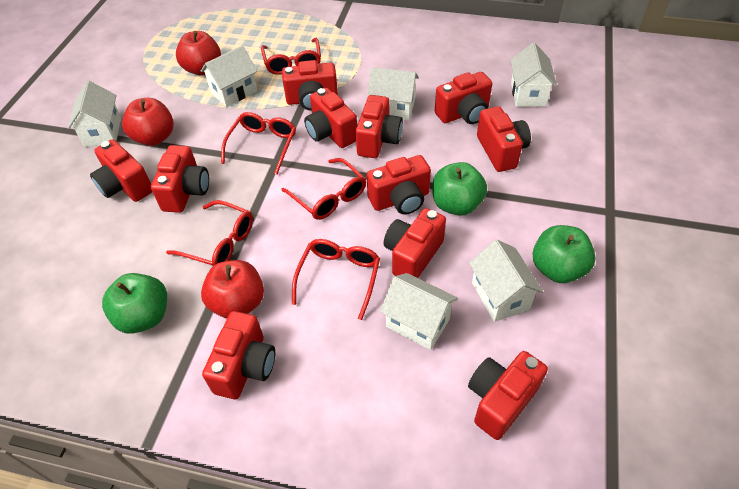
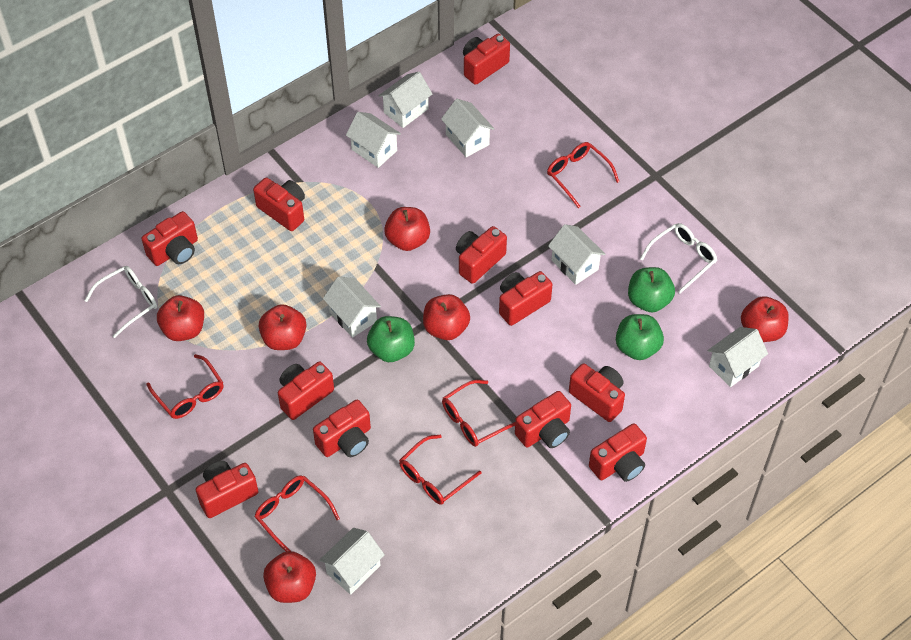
red apple: 3 -> 6
white glasses: 0 -> 2
white house: 6 -> 7

